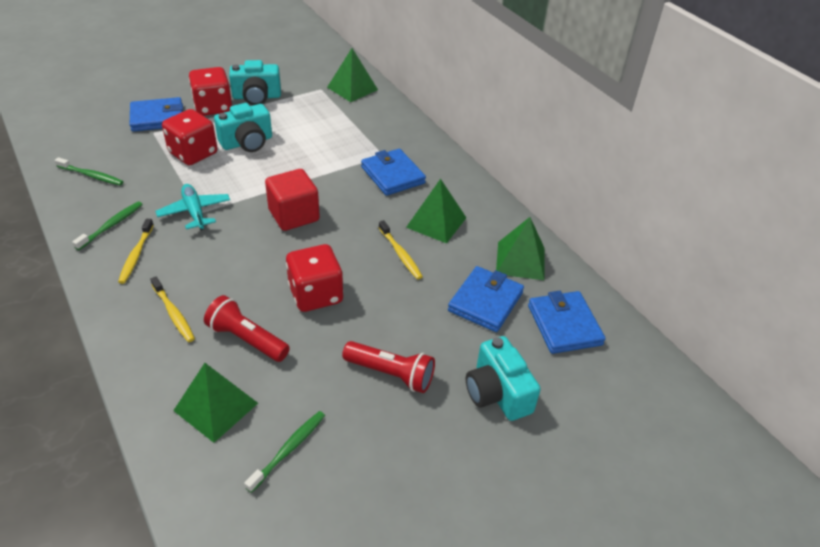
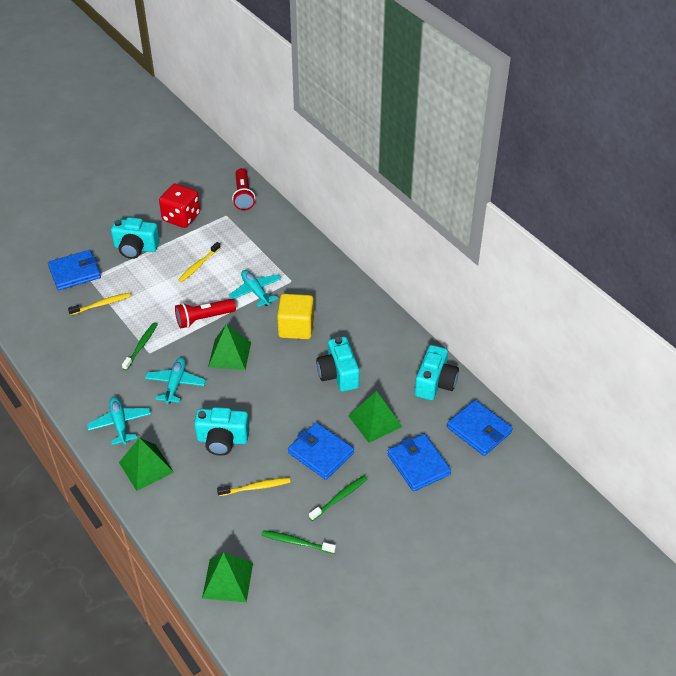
red cube: 1 -> 0
red dice: 3 -> 1
turquoise camera: 3 -> 4
turquoise plane: 1 -> 3
yellow cube: 0 -> 1

